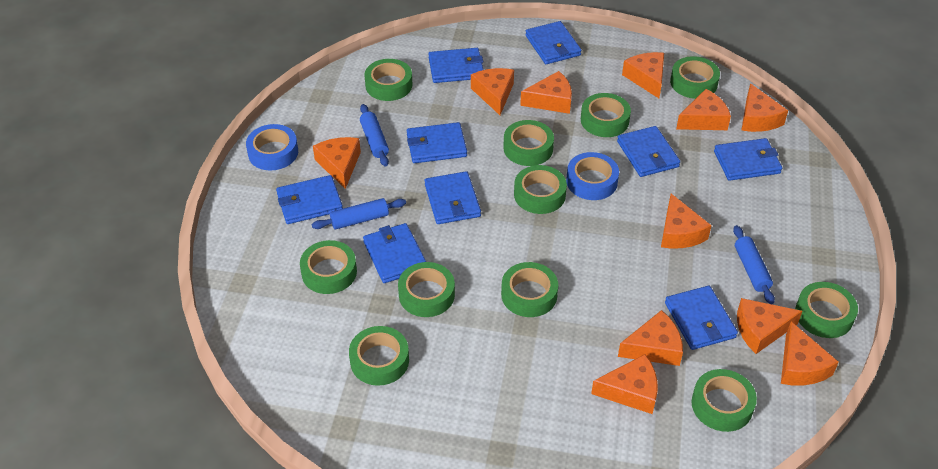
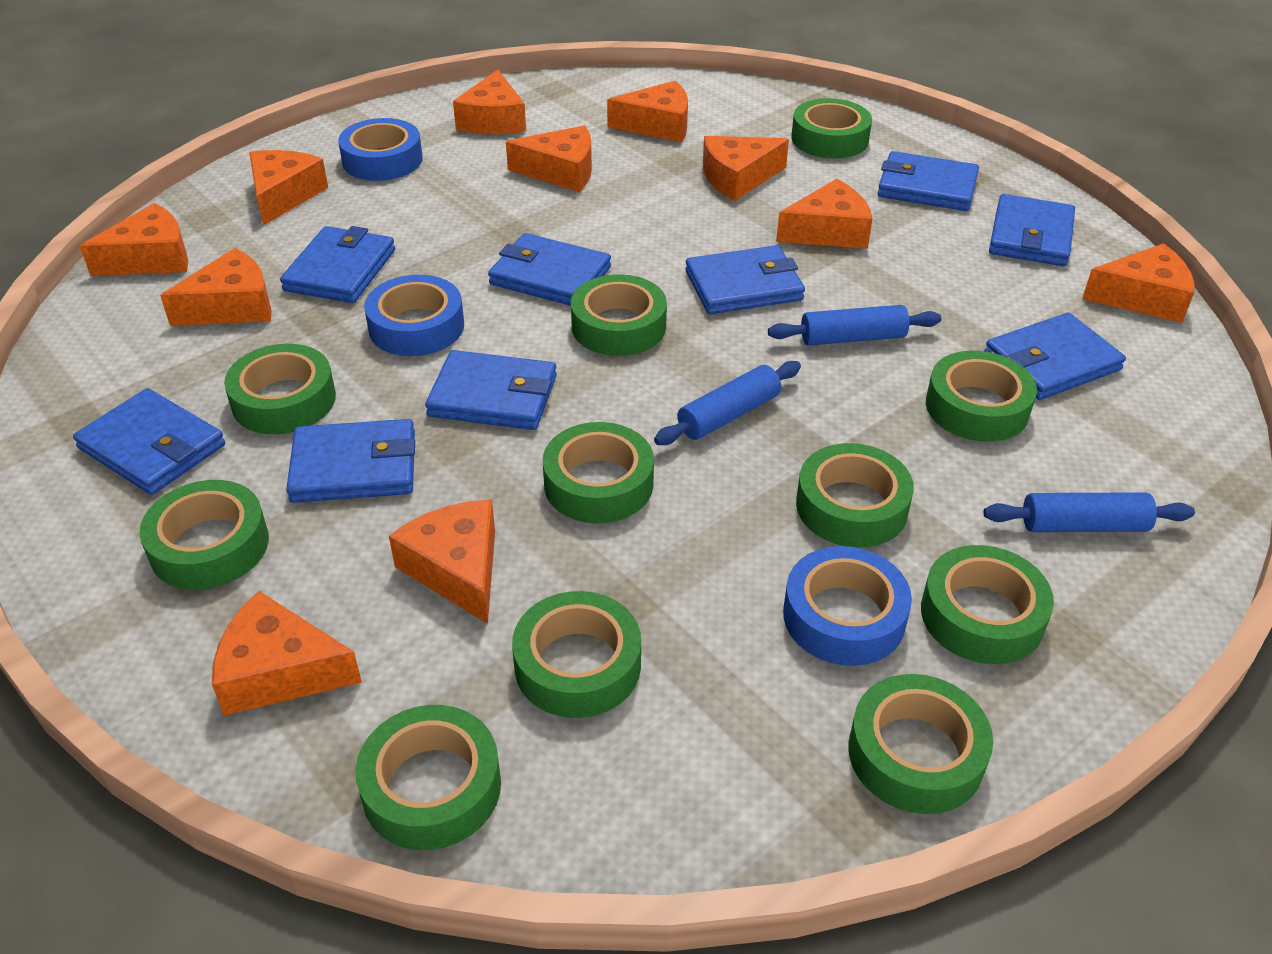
blue tape: 2 -> 3

